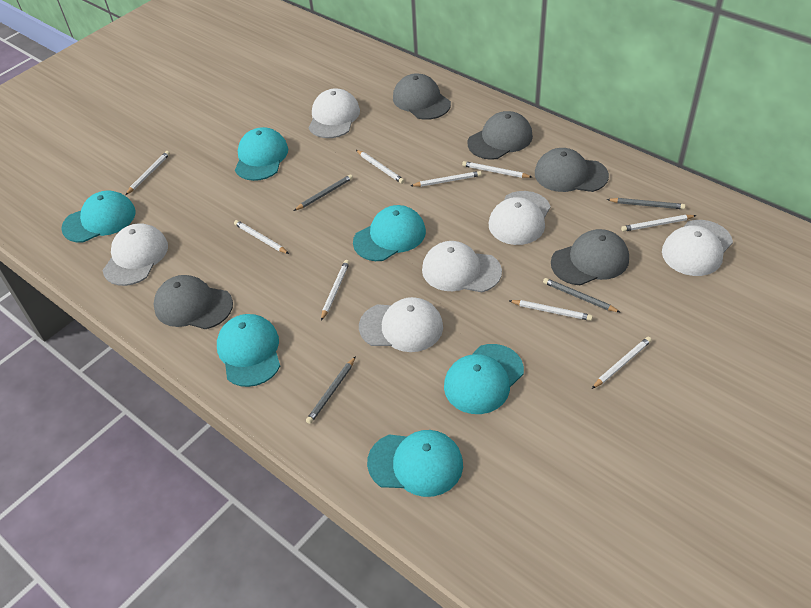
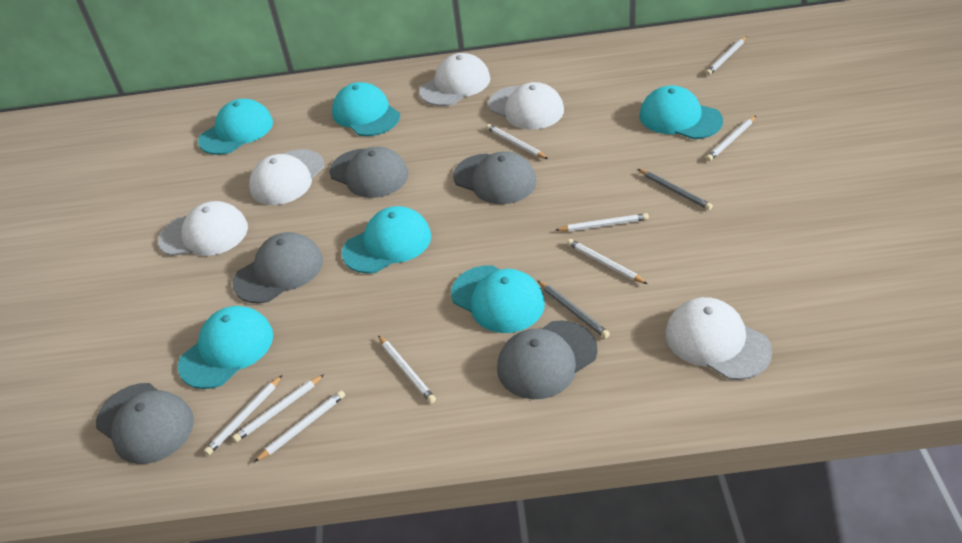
grey pencil: 4 -> 2
white cap: 6 -> 5

